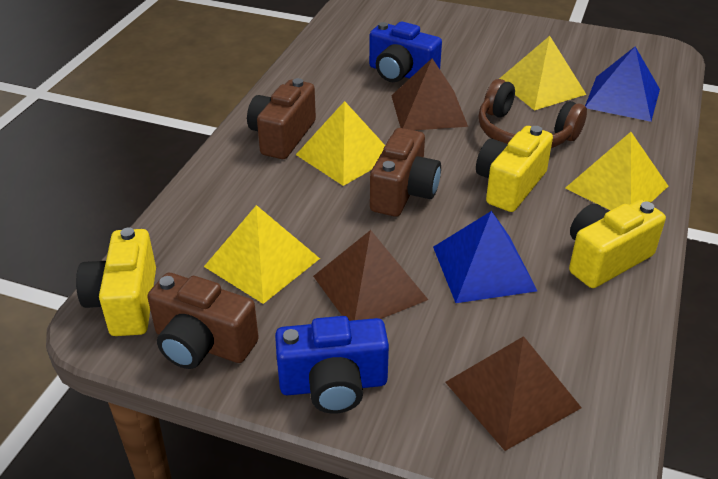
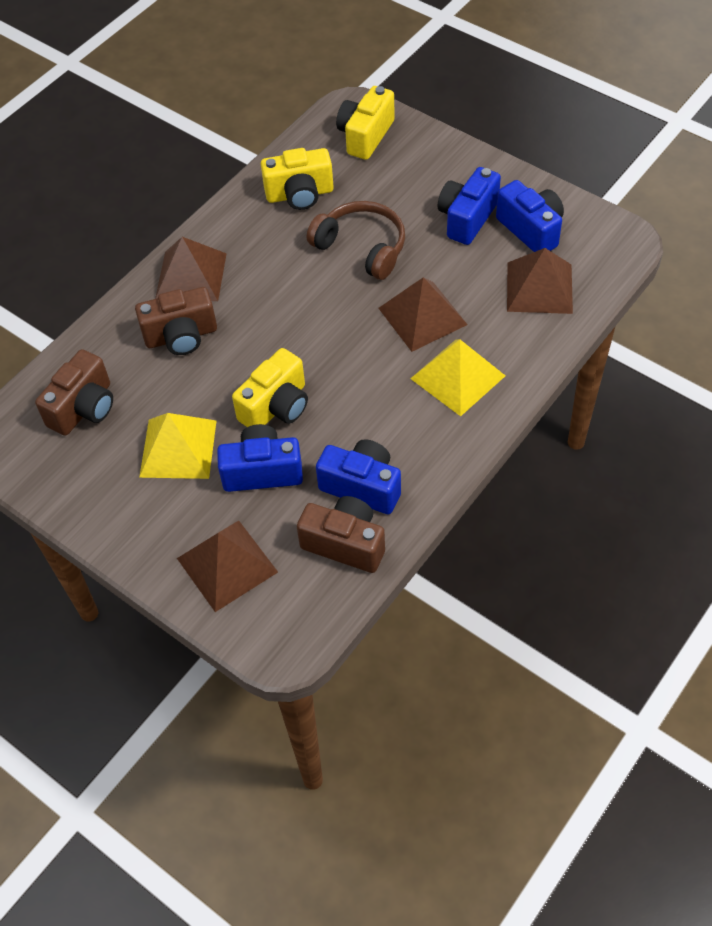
blue camera: 2 -> 4
blue pyramid: 2 -> 0
brown pyramid: 3 -> 4
yellow pyramid: 4 -> 2

